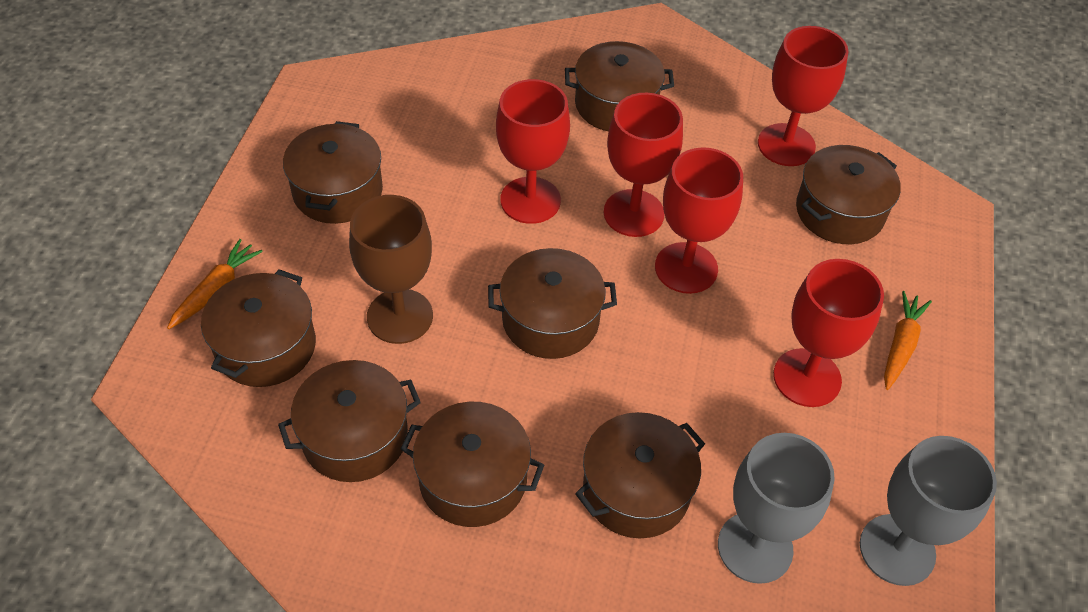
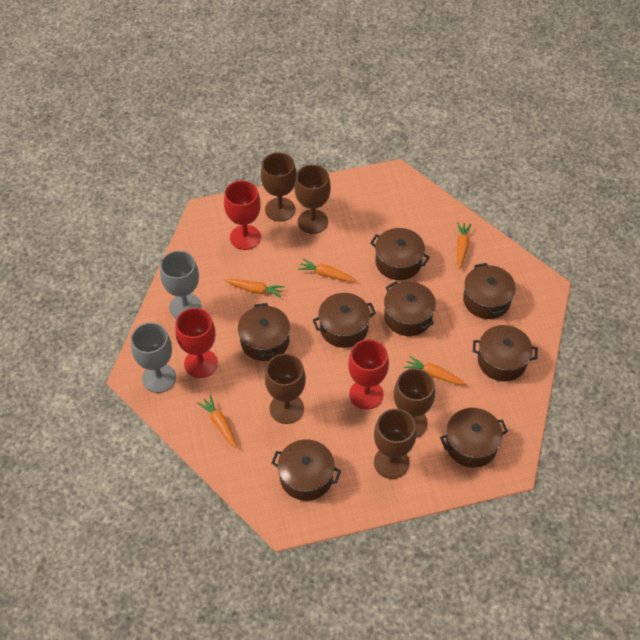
brown goblet: 1 -> 5
orange carrot: 2 -> 5
red goblet: 5 -> 3

